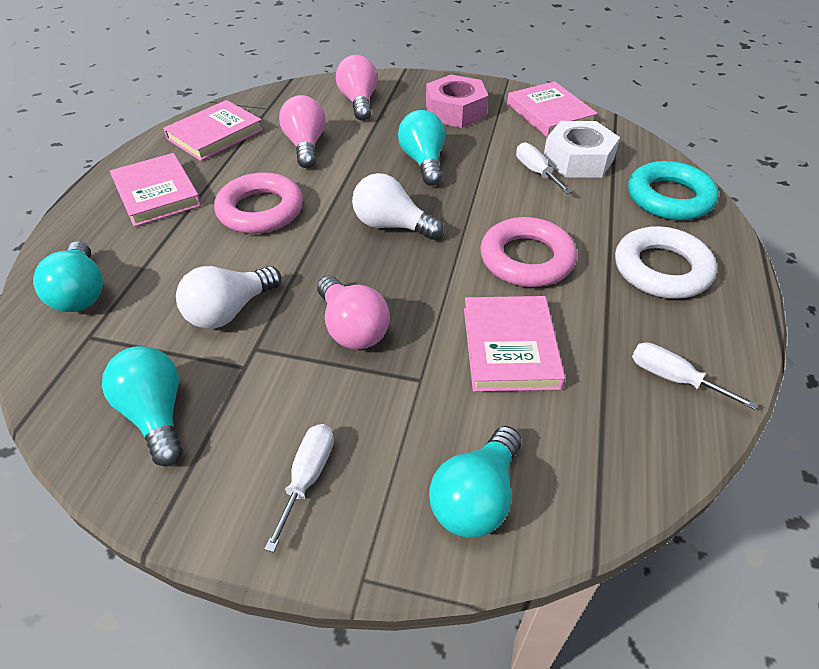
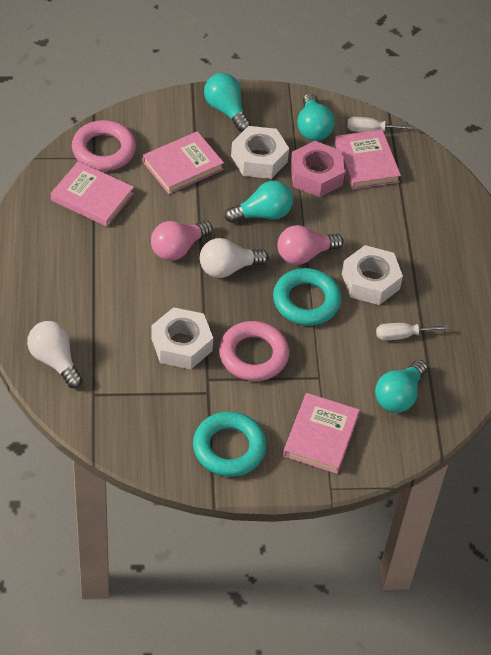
pink light bulb: 3 -> 2
turquoise ring: 1 -> 2
white nut: 1 -> 3
white ring: 1 -> 0
white screwdriver: 3 -> 2

